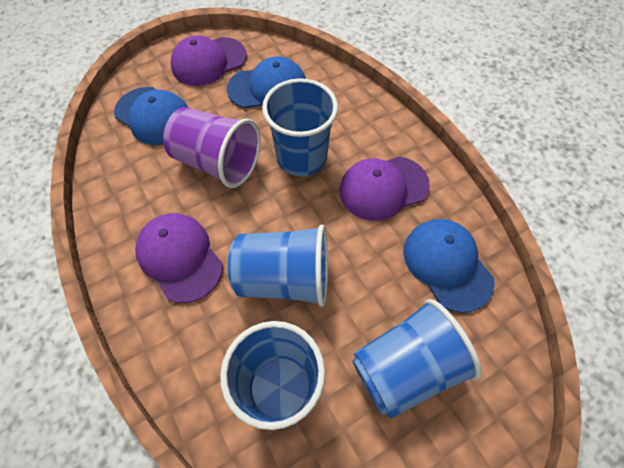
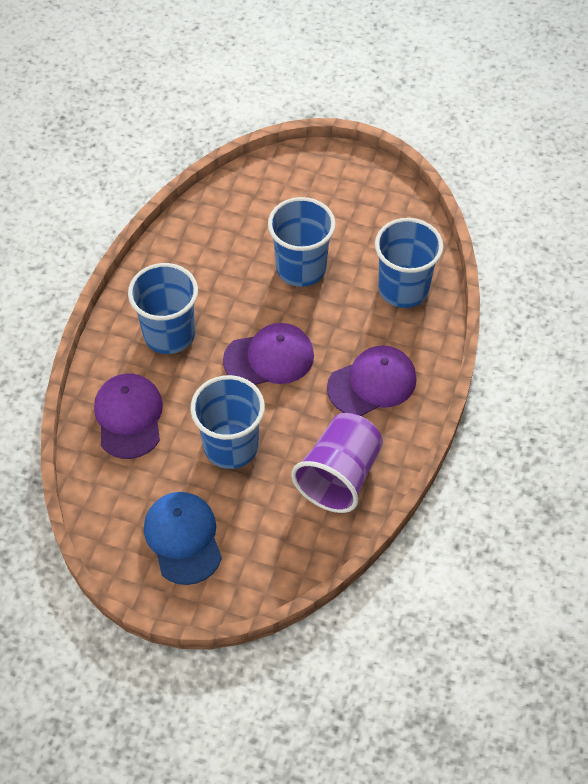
blue cap: 3 -> 1

